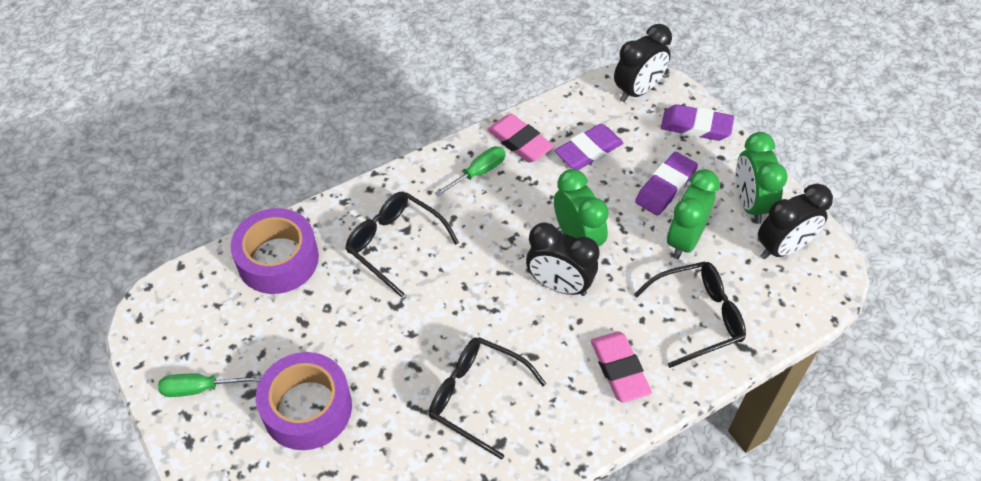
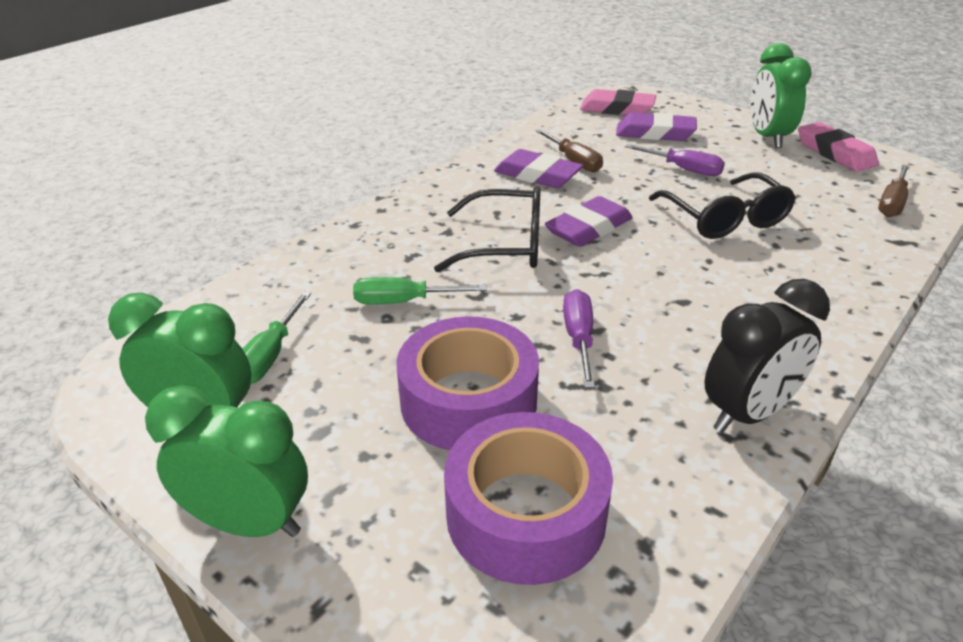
black clock: 3 -> 1
black glasses: 3 -> 2
brown screwdriver: 0 -> 2
purple screwdriver: 0 -> 2

